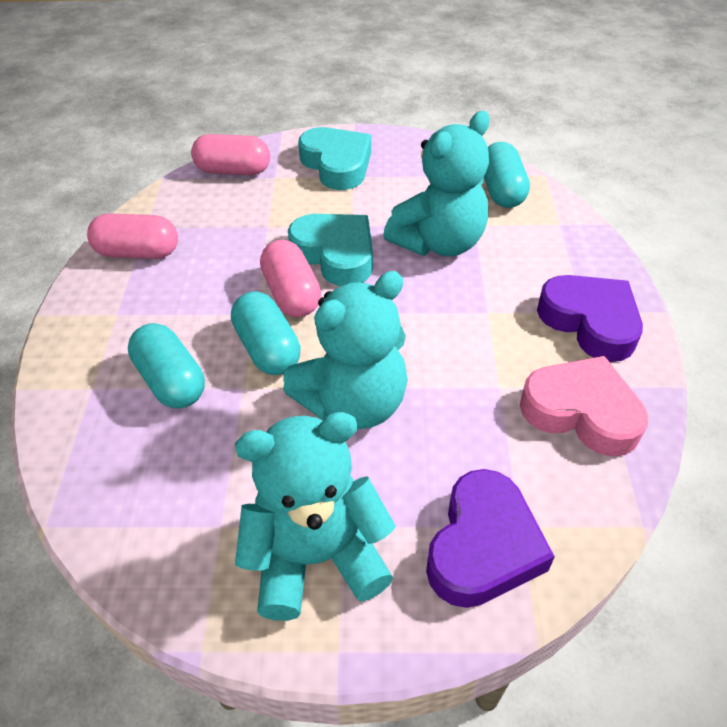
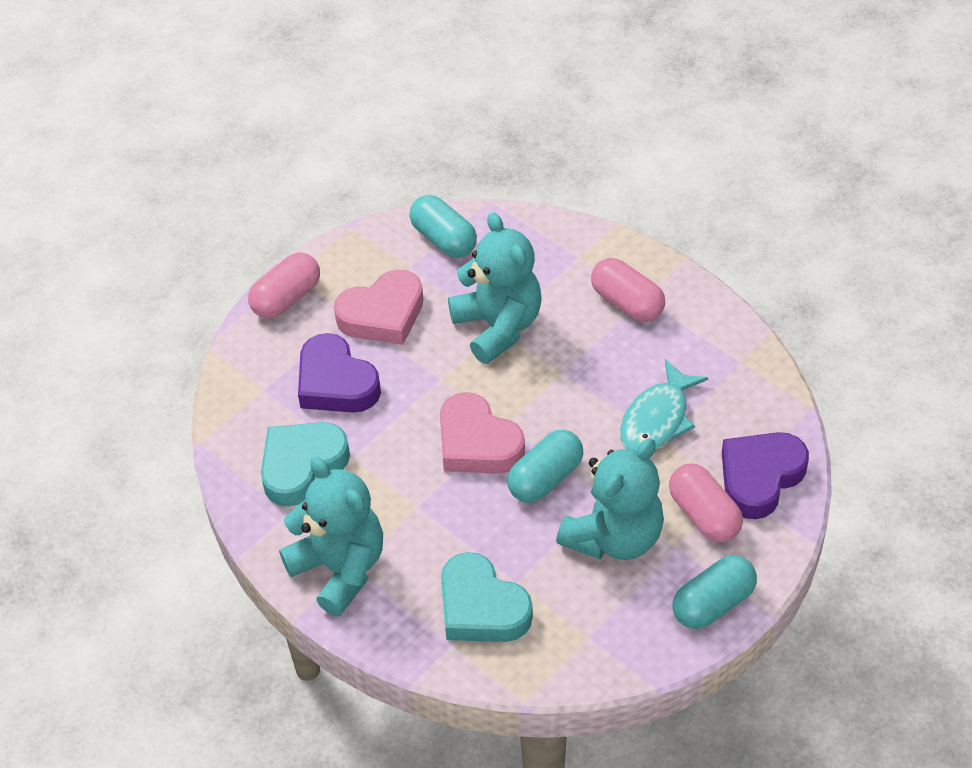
pink heart: 1 -> 2
turquoise fish: 0 -> 1

